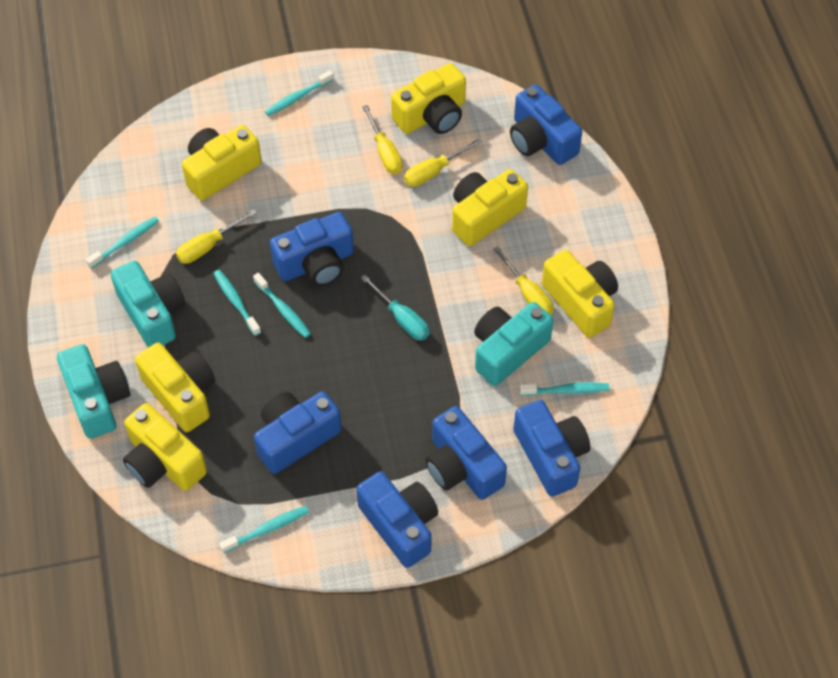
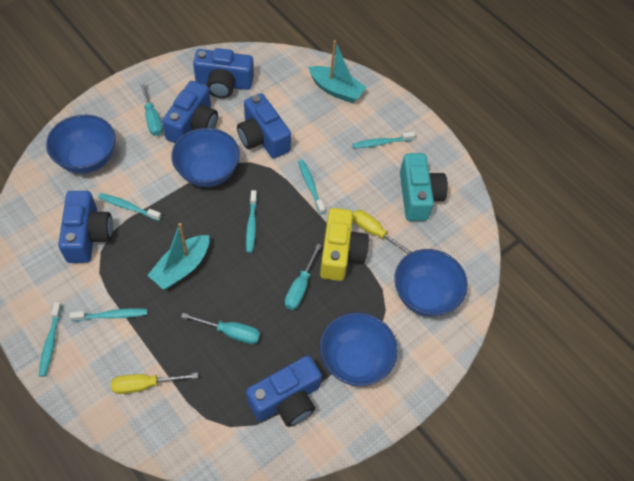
blue bowl: 0 -> 4
blue camera: 6 -> 5
turquoise boat: 0 -> 2
turquoise camera: 3 -> 1
turquoise screwdriver: 1 -> 3
yellow camera: 6 -> 1
yellow screwdriver: 4 -> 2

